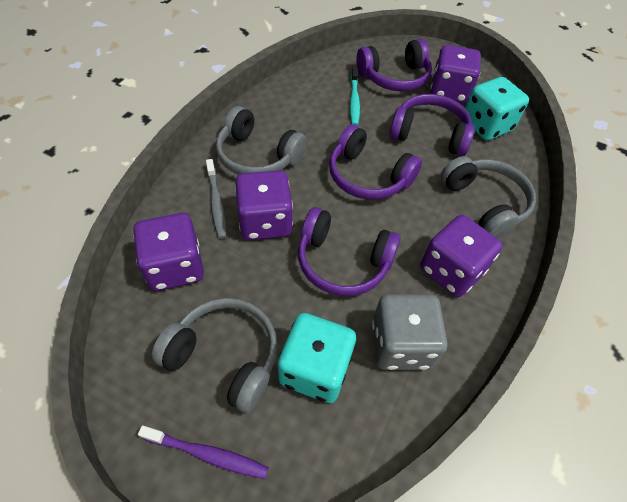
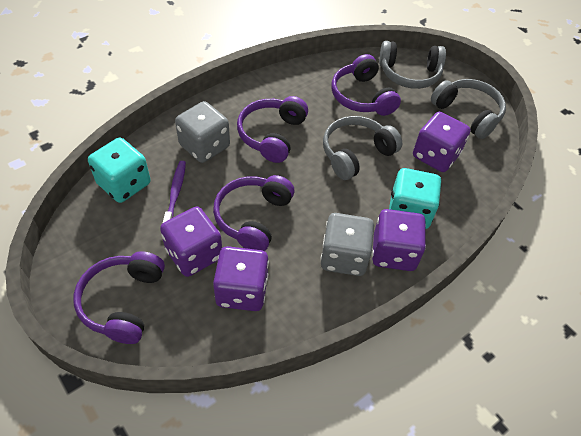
grey dice: 1 -> 2
grey toothbrush: 1 -> 0
turquoise toothbrush: 1 -> 0

